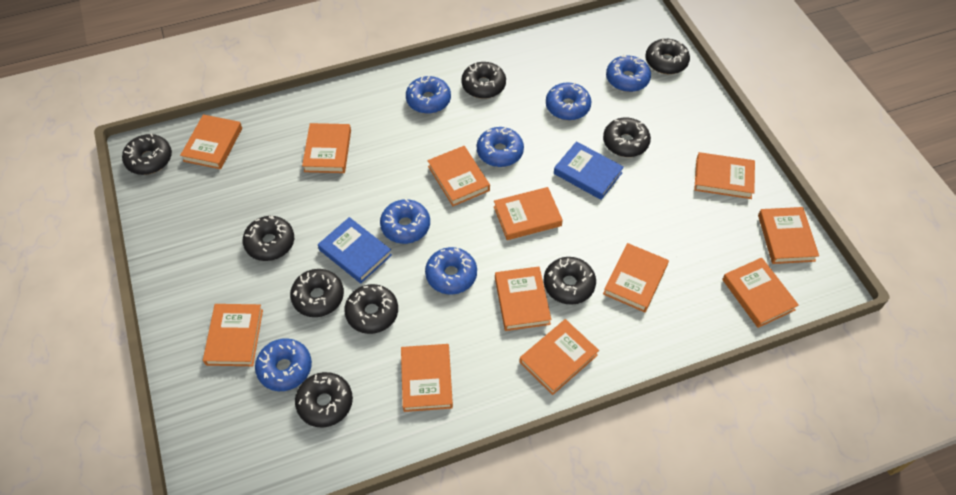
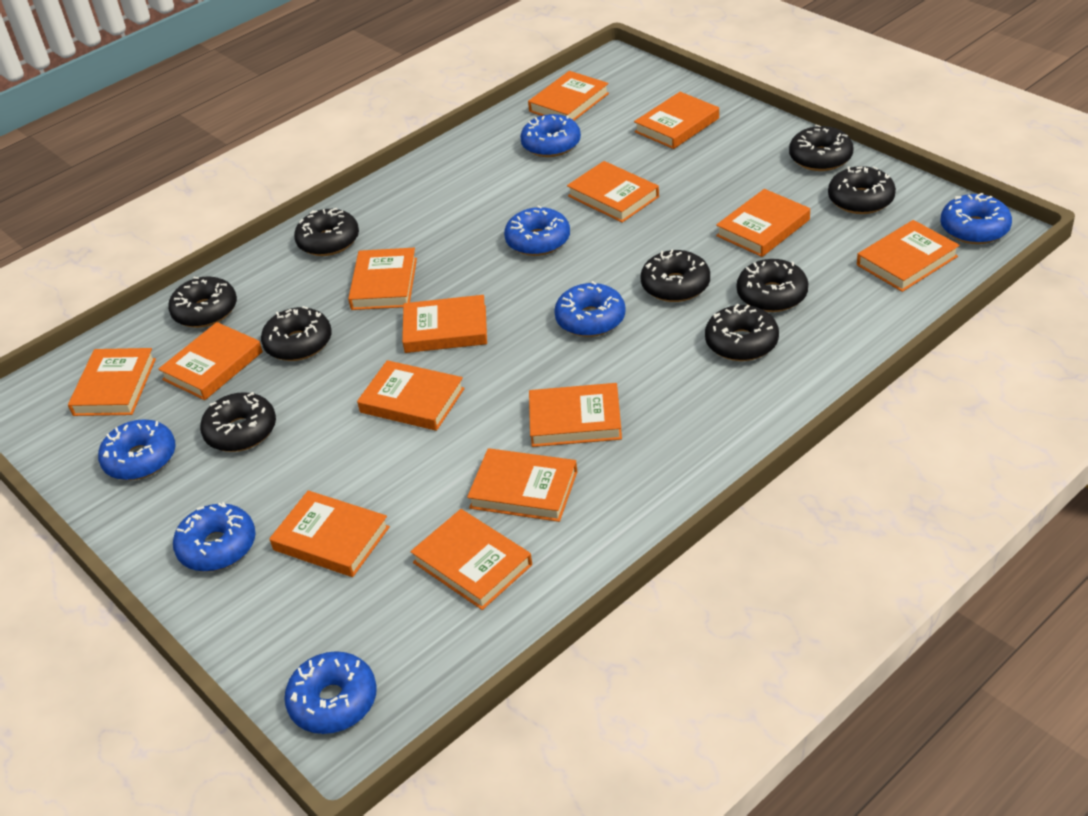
blue book: 2 -> 0
orange book: 12 -> 14

